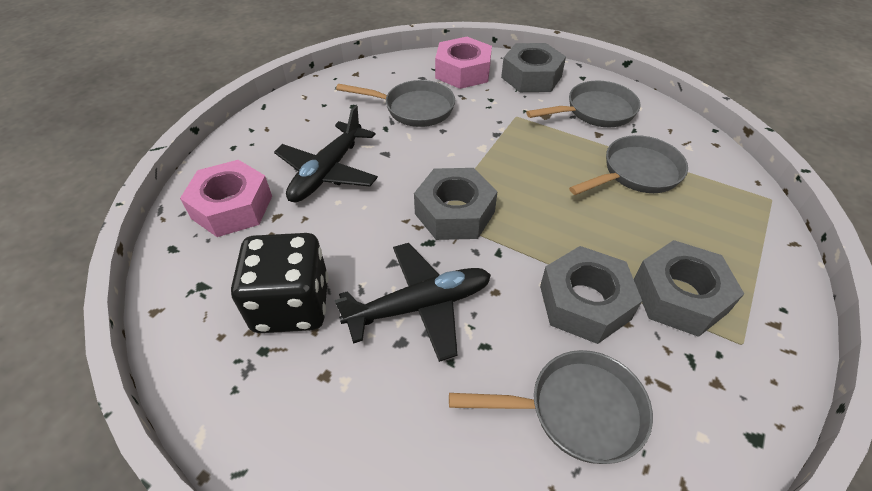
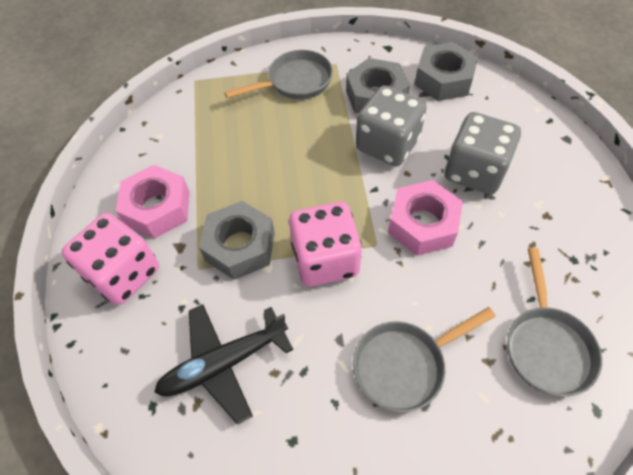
black dice: 1 -> 0
black plane: 2 -> 1
grey dice: 0 -> 2
grey nut: 4 -> 3
grey pan: 4 -> 3
pink dice: 0 -> 2

